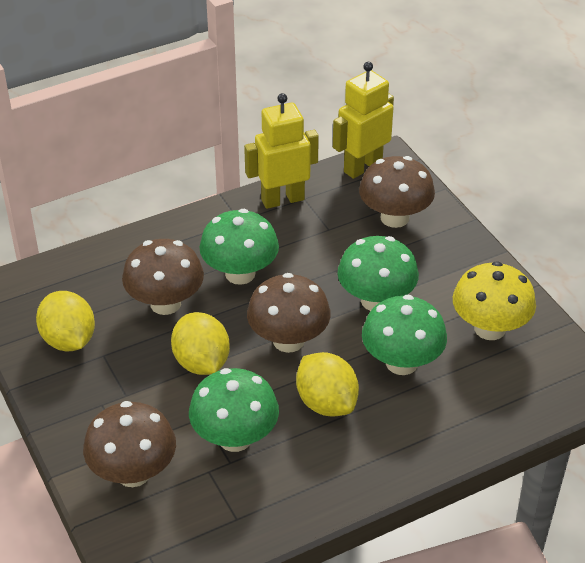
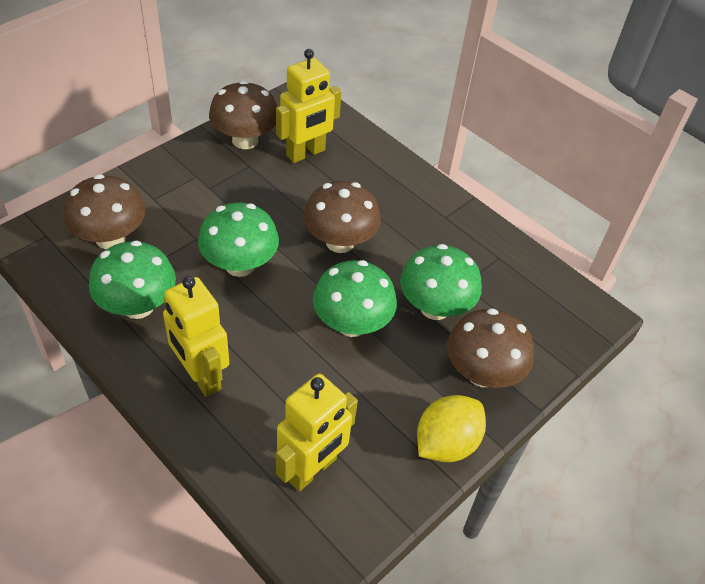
yellow lemon: 3 -> 1
yellow mushroom: 1 -> 0
yellow robot: 2 -> 3

